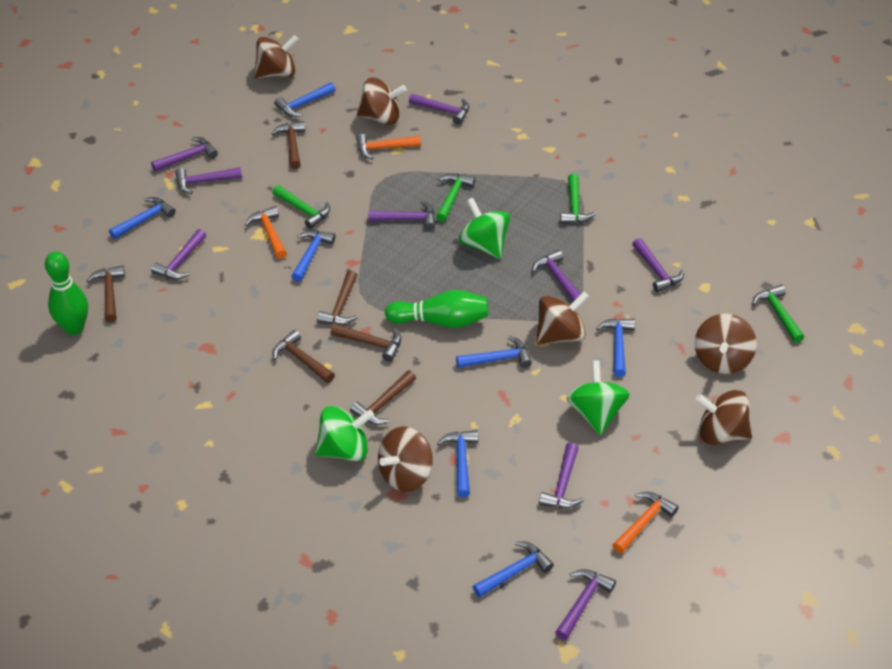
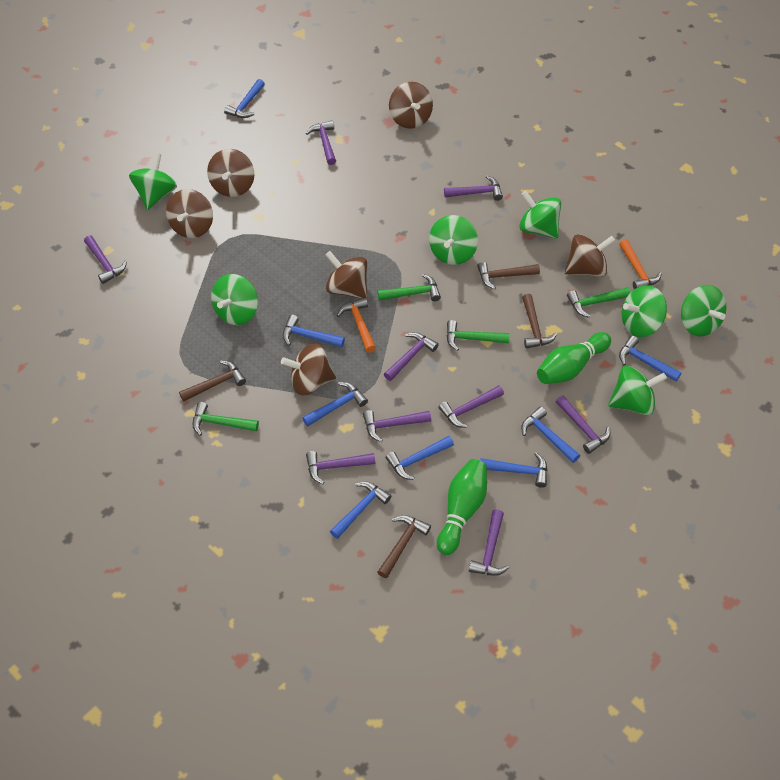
blue hammer: 7 -> 8
brown hammer: 6 -> 4
green spinning top: 3 -> 7
orange hammer: 3 -> 2

